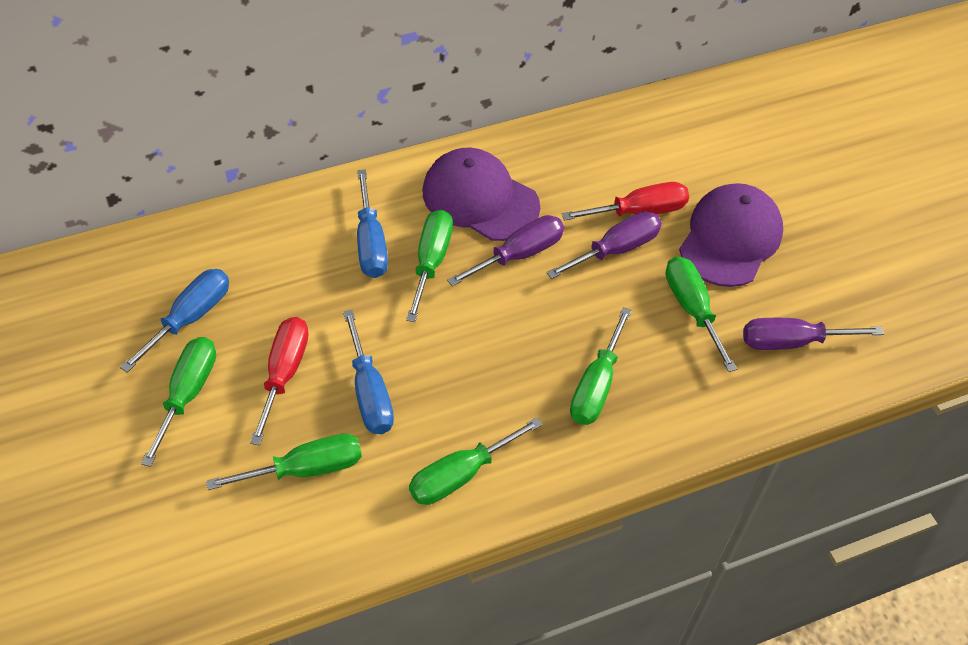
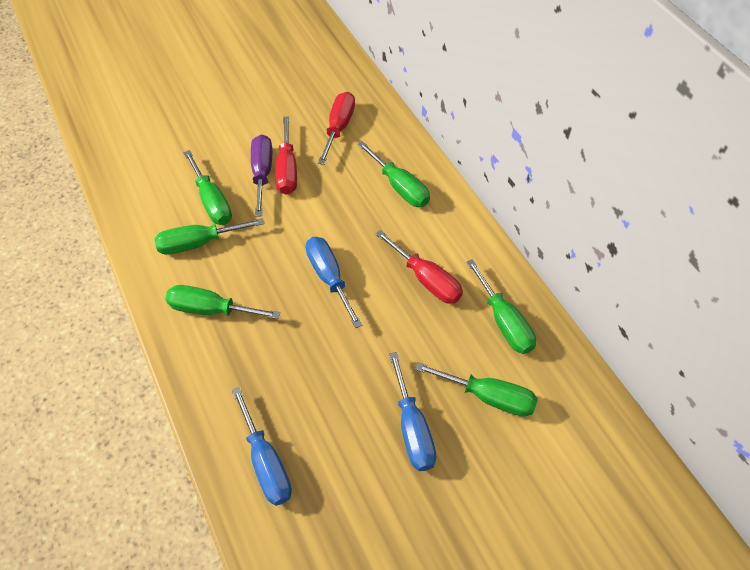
purple cap: 2 -> 0
purple screwdriver: 3 -> 1
red screwdriver: 2 -> 3

